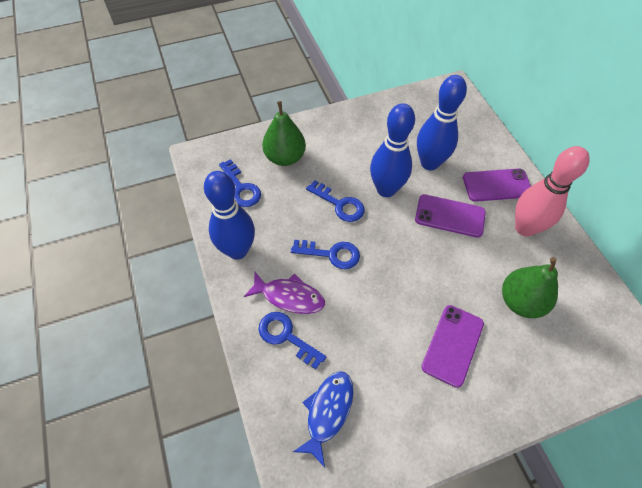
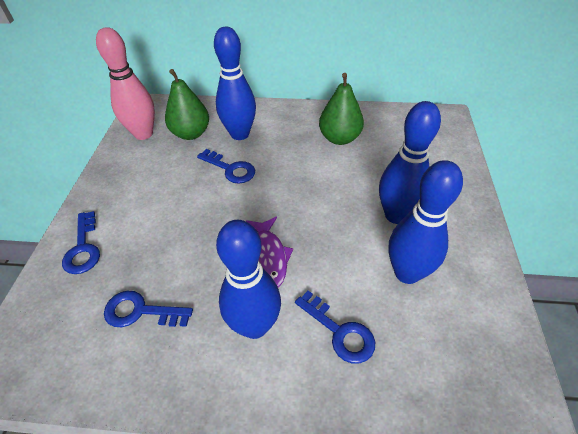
blue bowling pin: 3 -> 4
blue fish: 1 -> 0
purple phone: 3 -> 0

